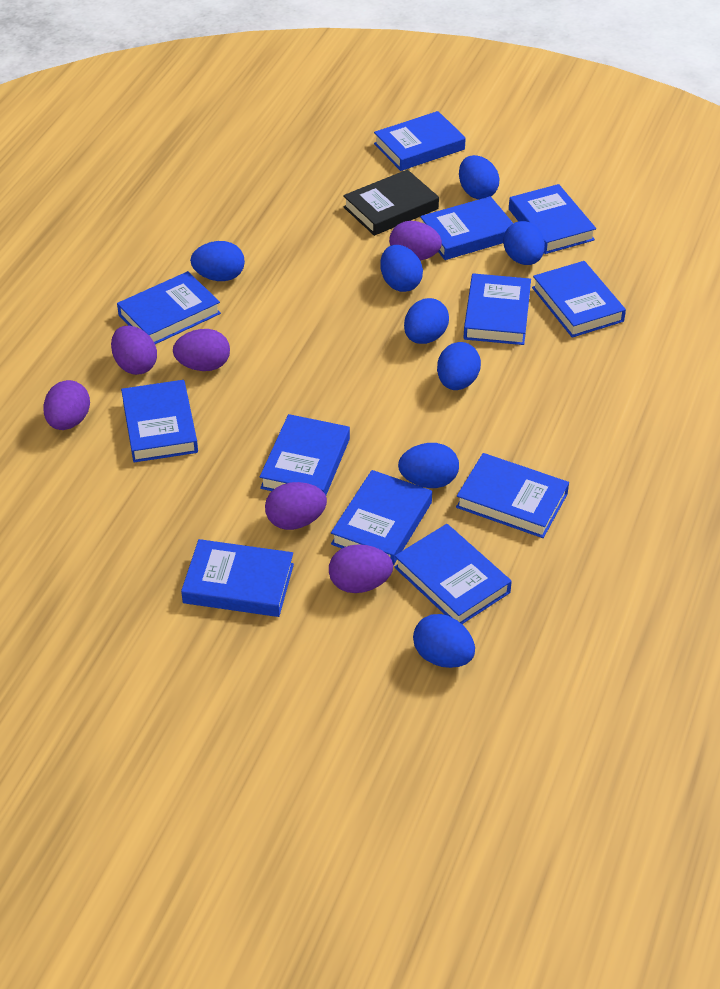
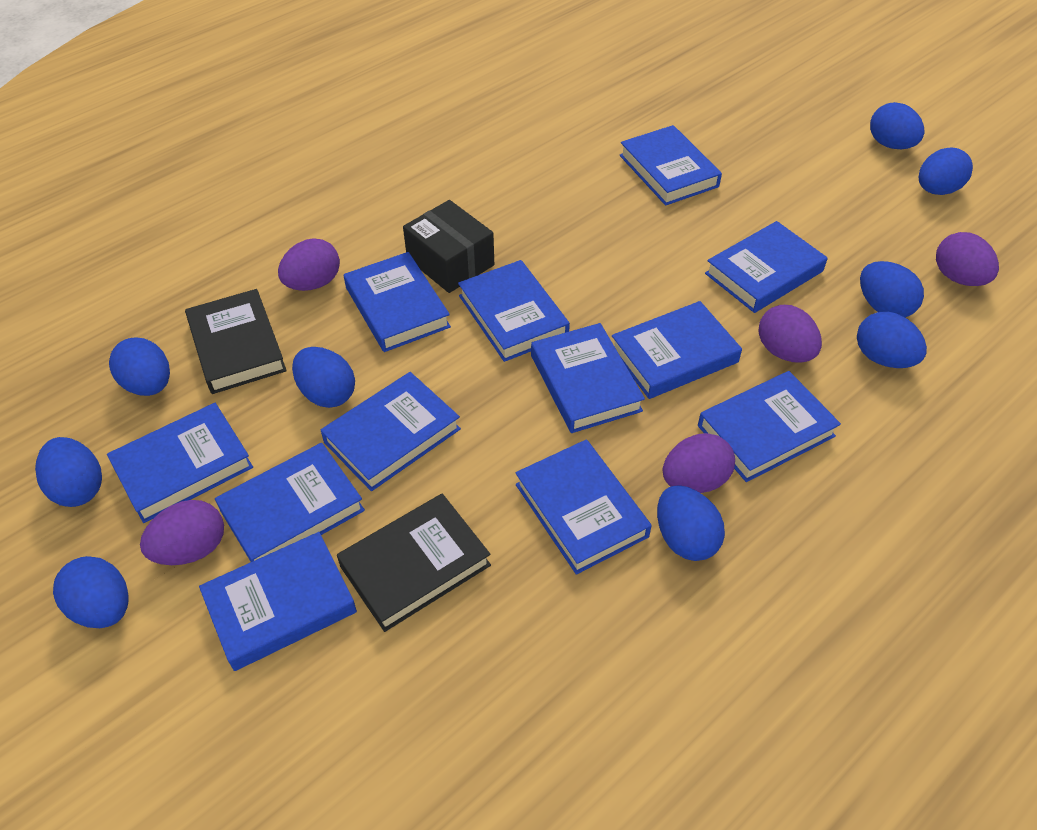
black book: 1 -> 2
black box: 0 -> 1
blue egg: 8 -> 9
purple egg: 6 -> 5

